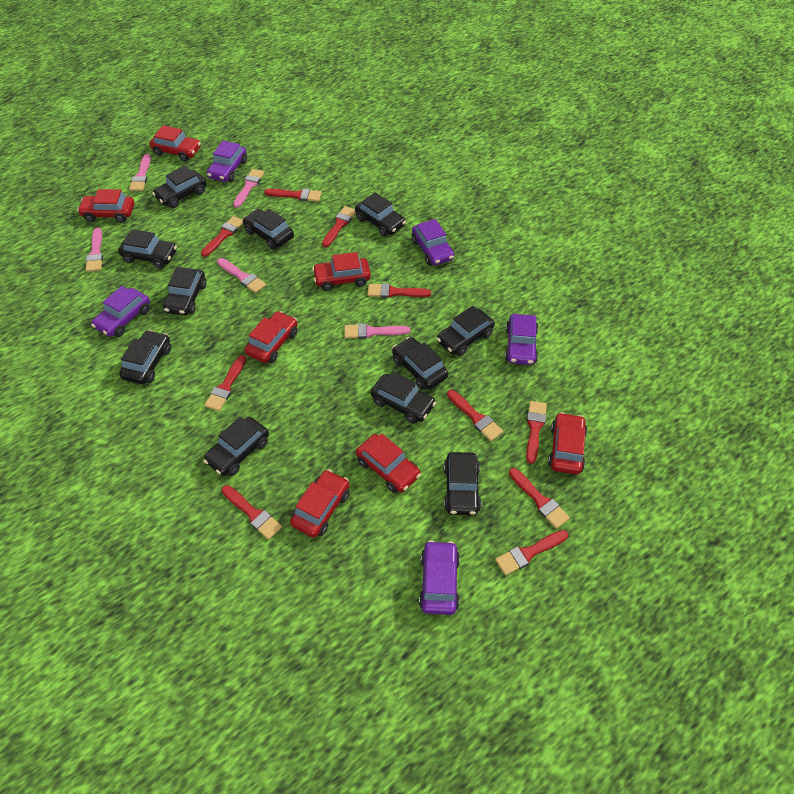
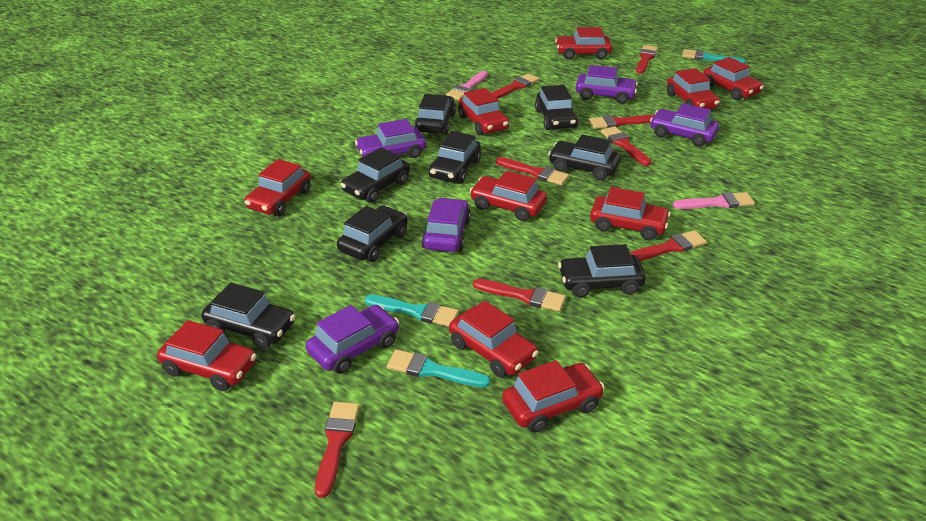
black car: 11 -> 8
pink brush: 5 -> 2
red brush: 10 -> 8
red car: 7 -> 10
turquoise brush: 0 -> 3

